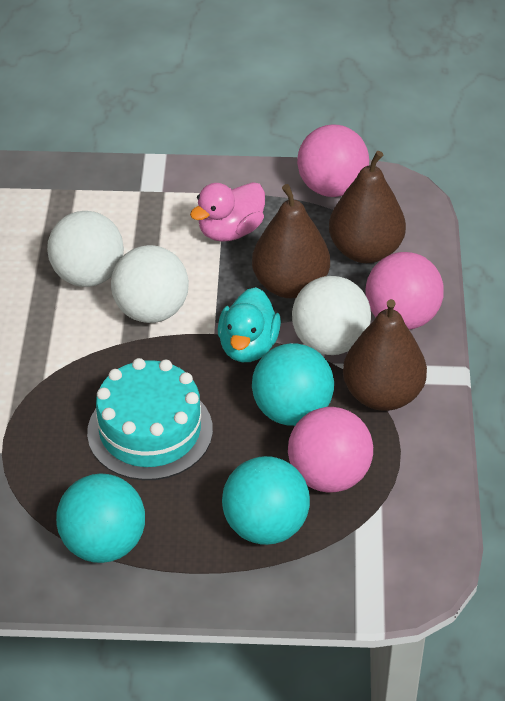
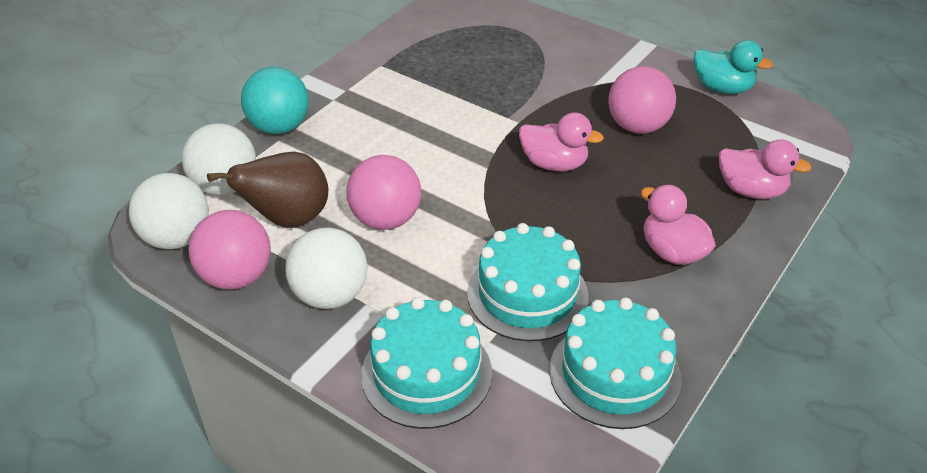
brown pear: 3 -> 1
pink duck: 1 -> 3
turquoise ball: 3 -> 1
turquoise cake: 1 -> 3

